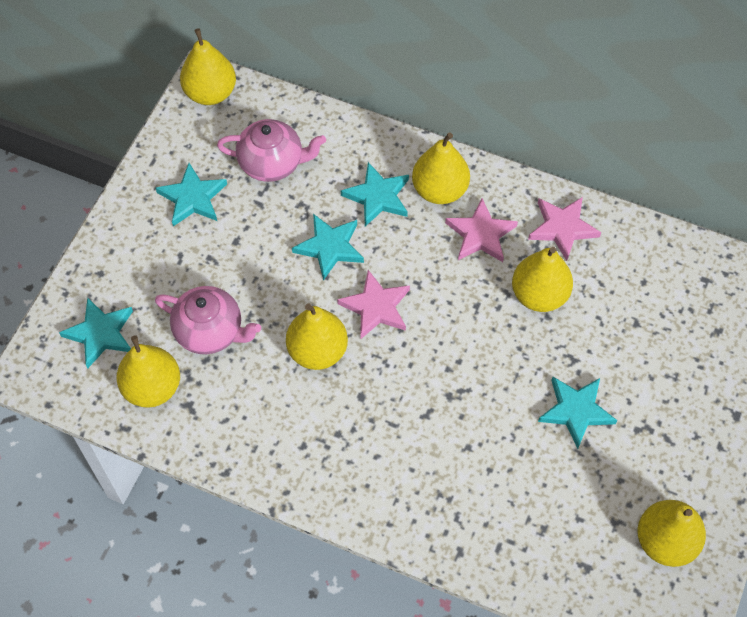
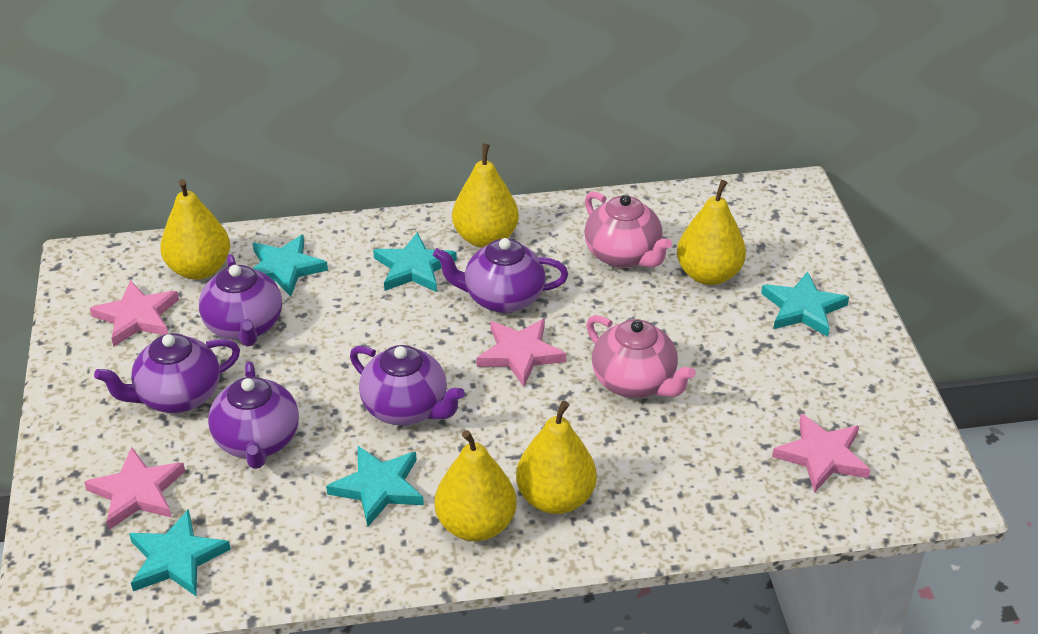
pink star: 3 -> 4
purple teapot: 0 -> 5
yellow pear: 6 -> 5

